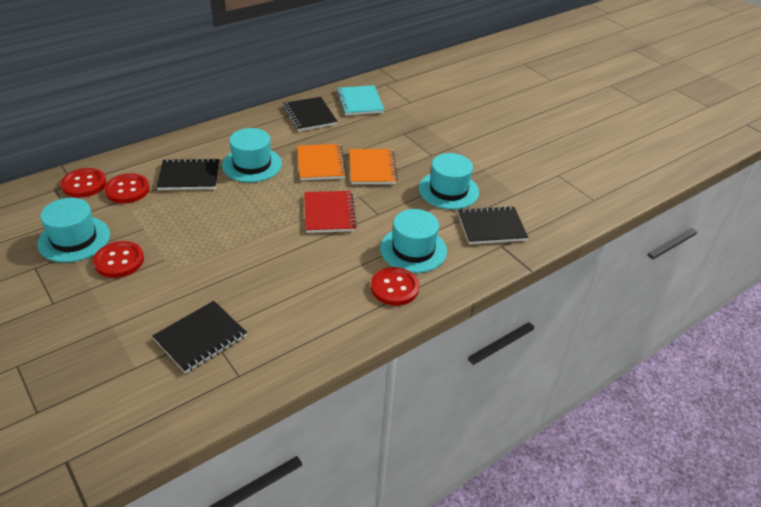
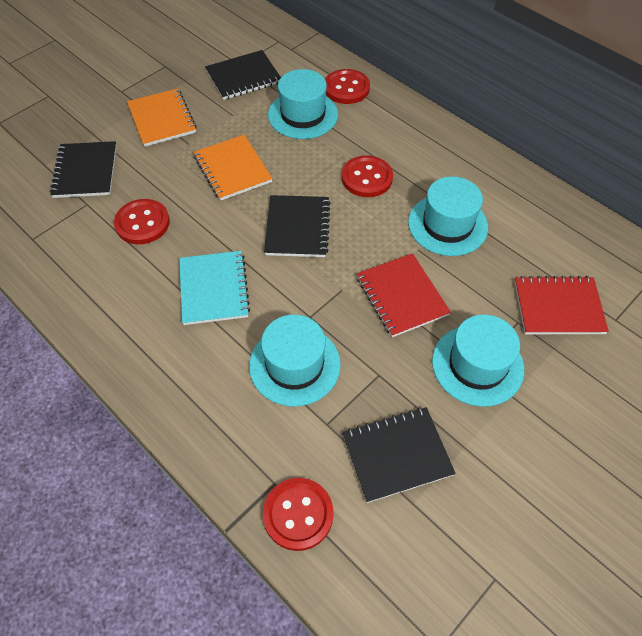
red notebook: 1 -> 2

